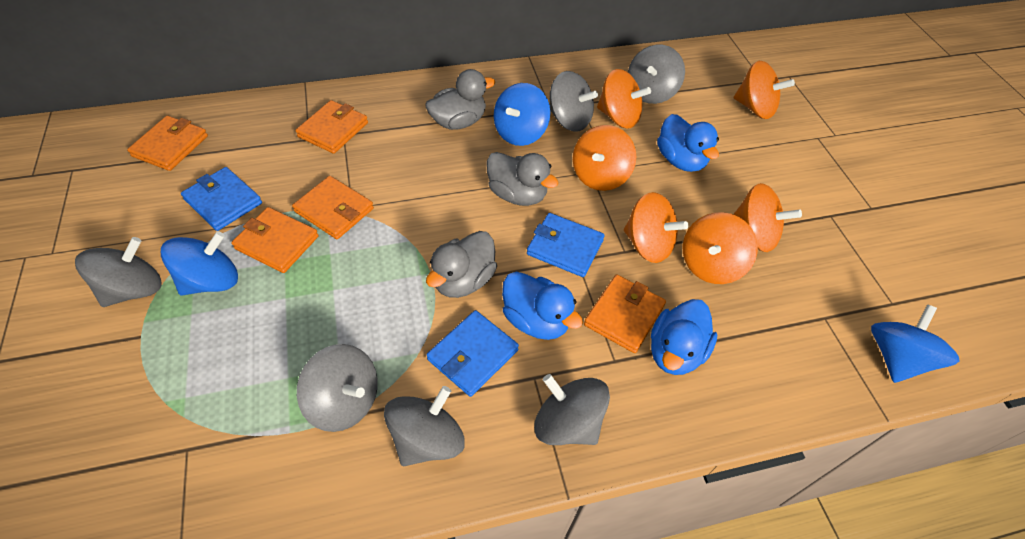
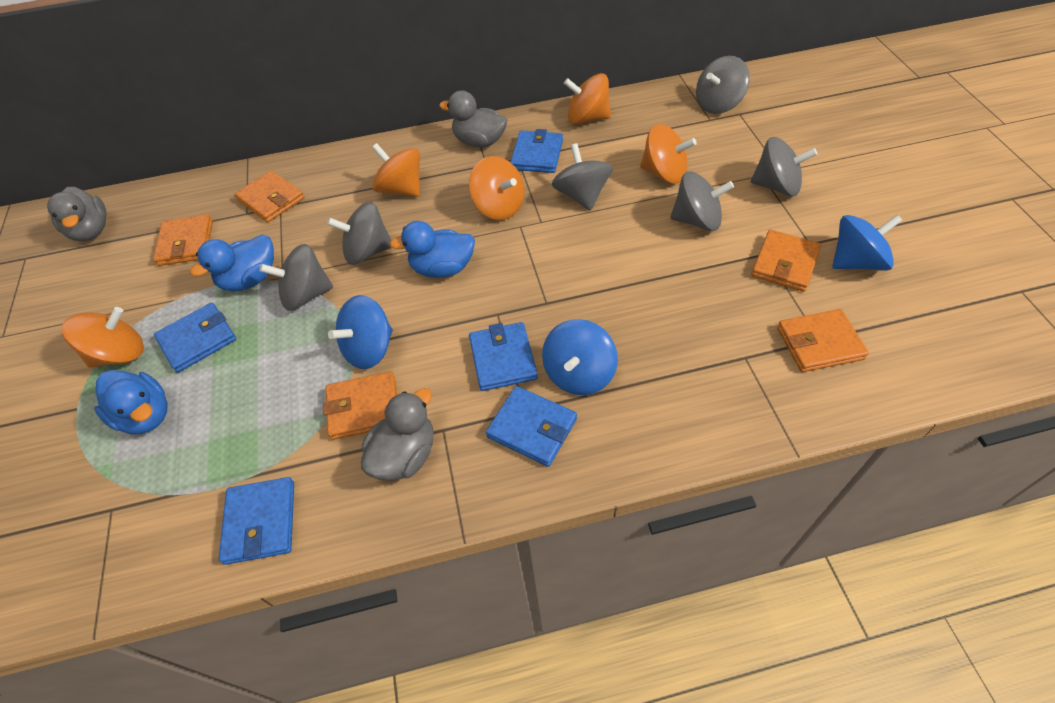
blue wallet: 3 -> 5
orange spinning top: 6 -> 5

